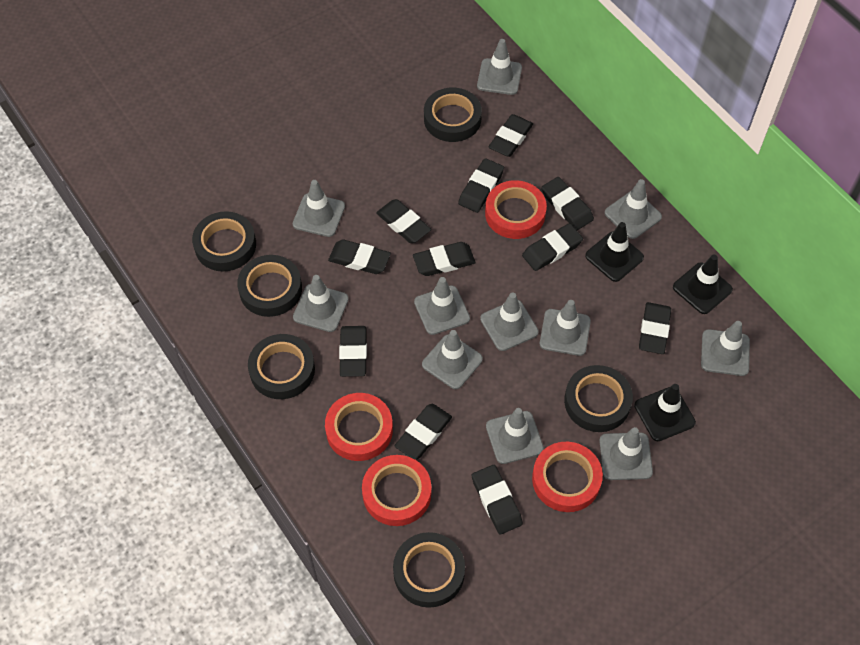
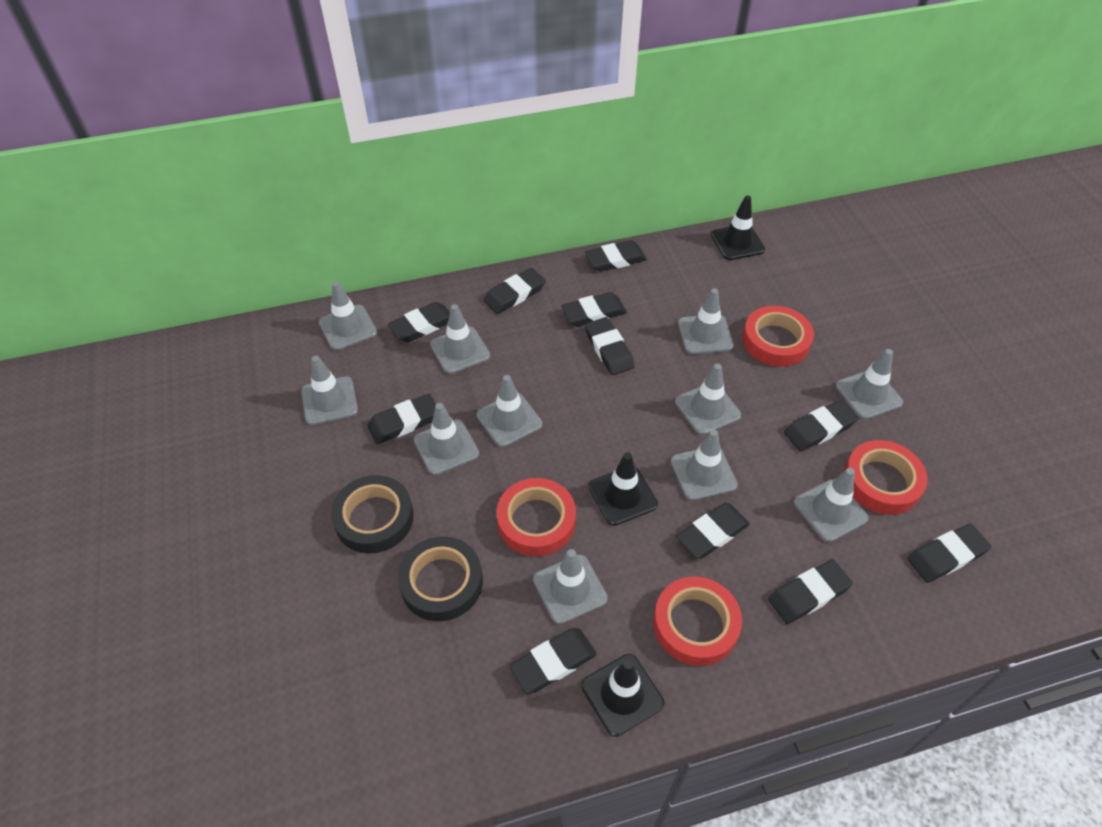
black tape: 6 -> 2

